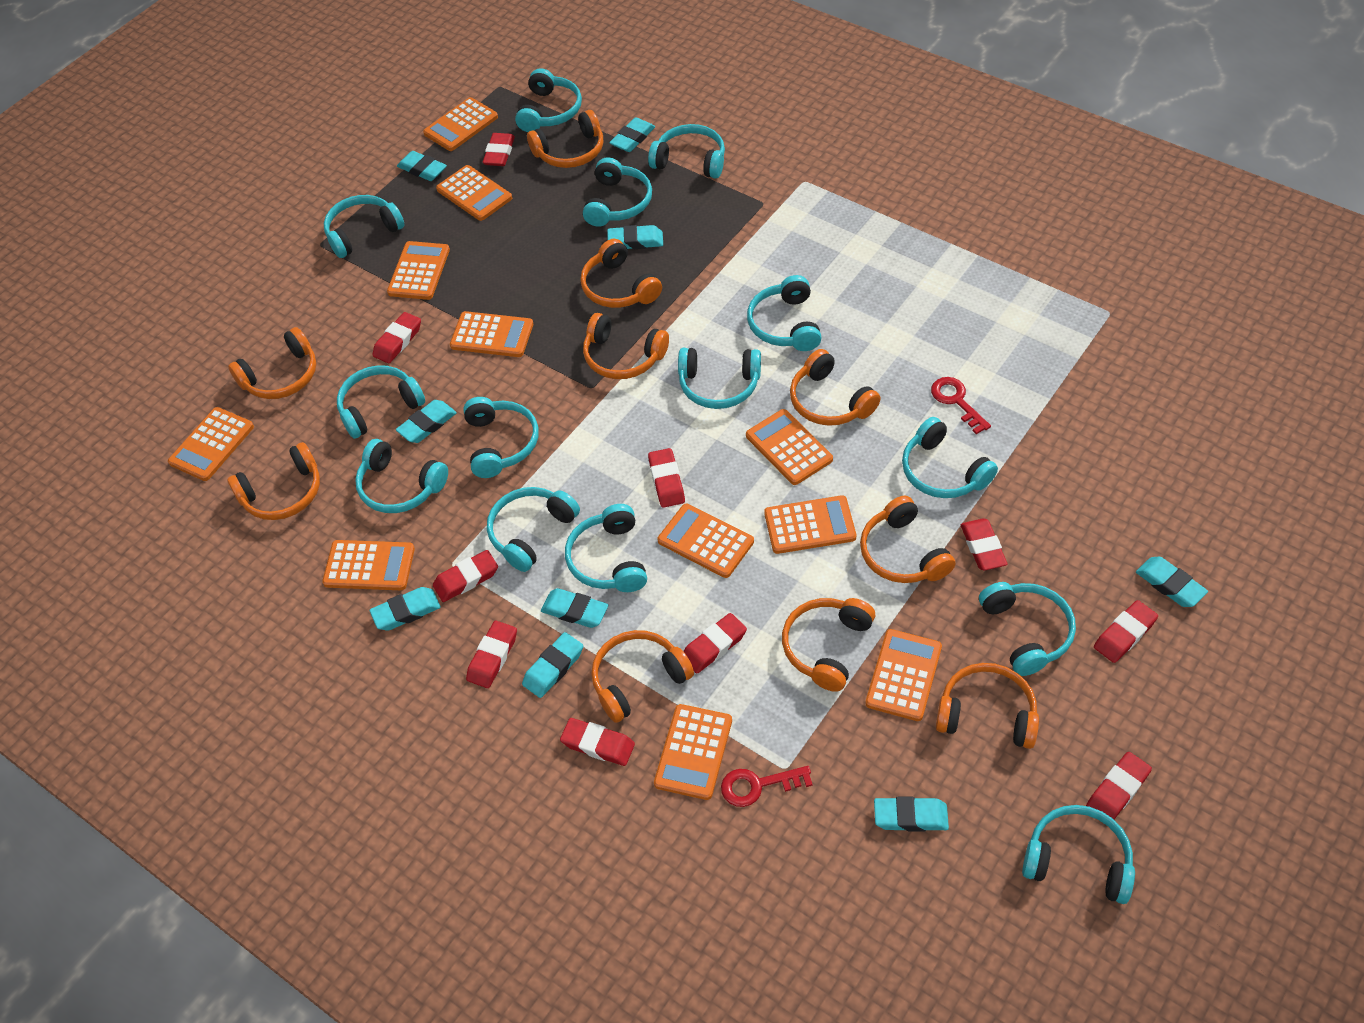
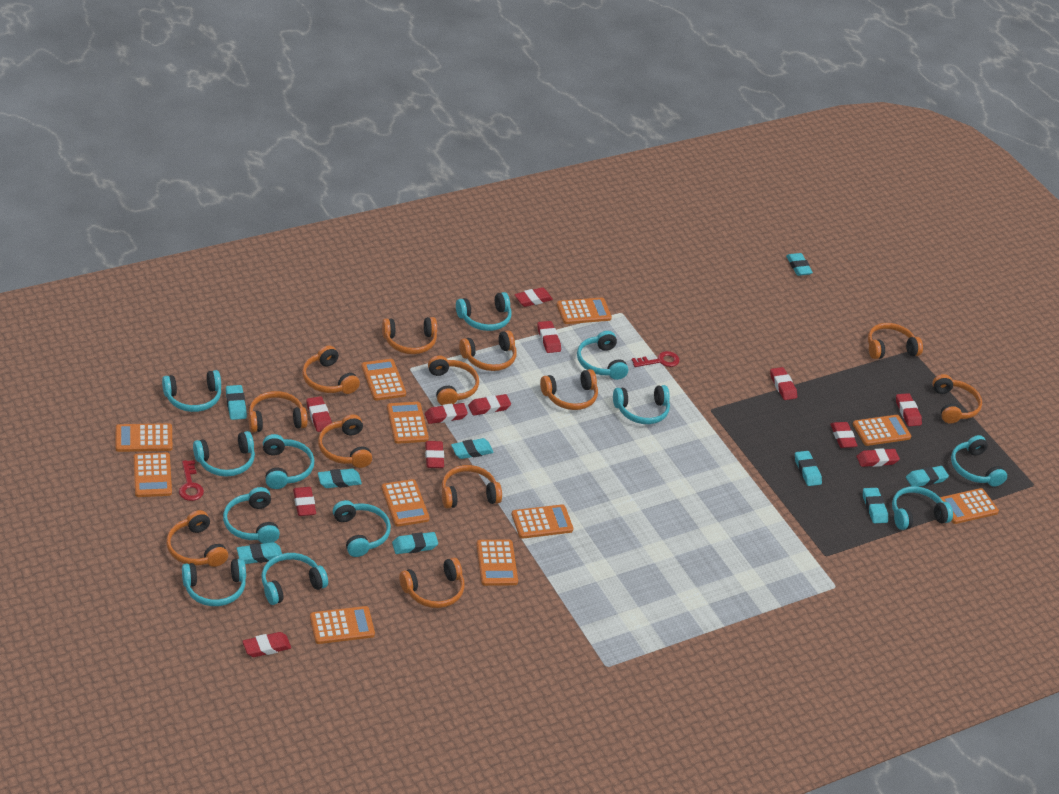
orange headphones: 10 -> 12
red eraser: 10 -> 12
turquoise headphones: 14 -> 12

